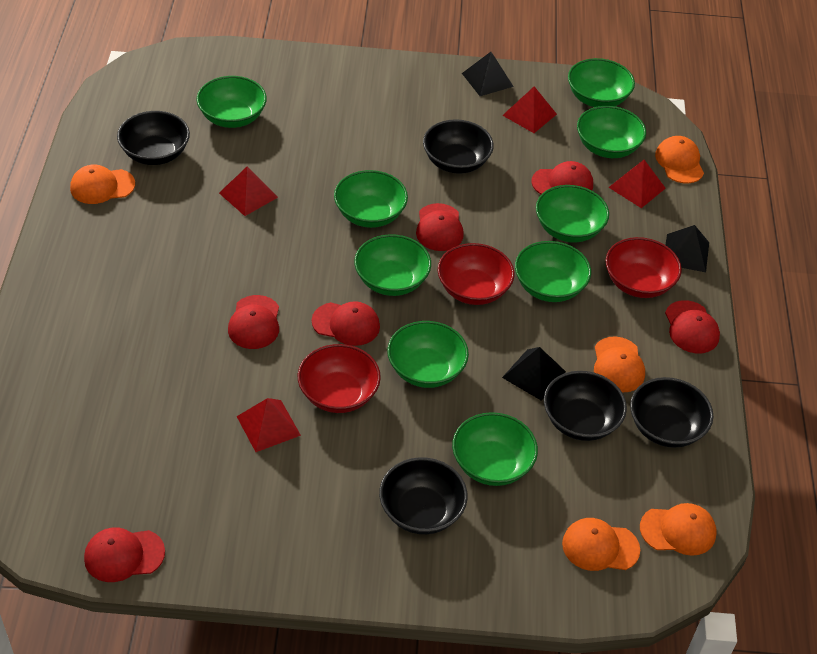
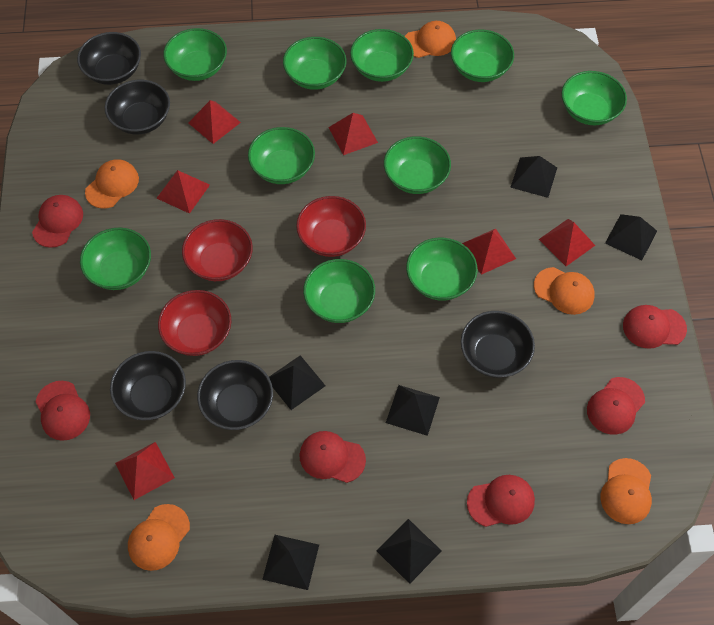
black pyramid: 3 -> 6
green bowl: 9 -> 10
red pyramid: 4 -> 6

